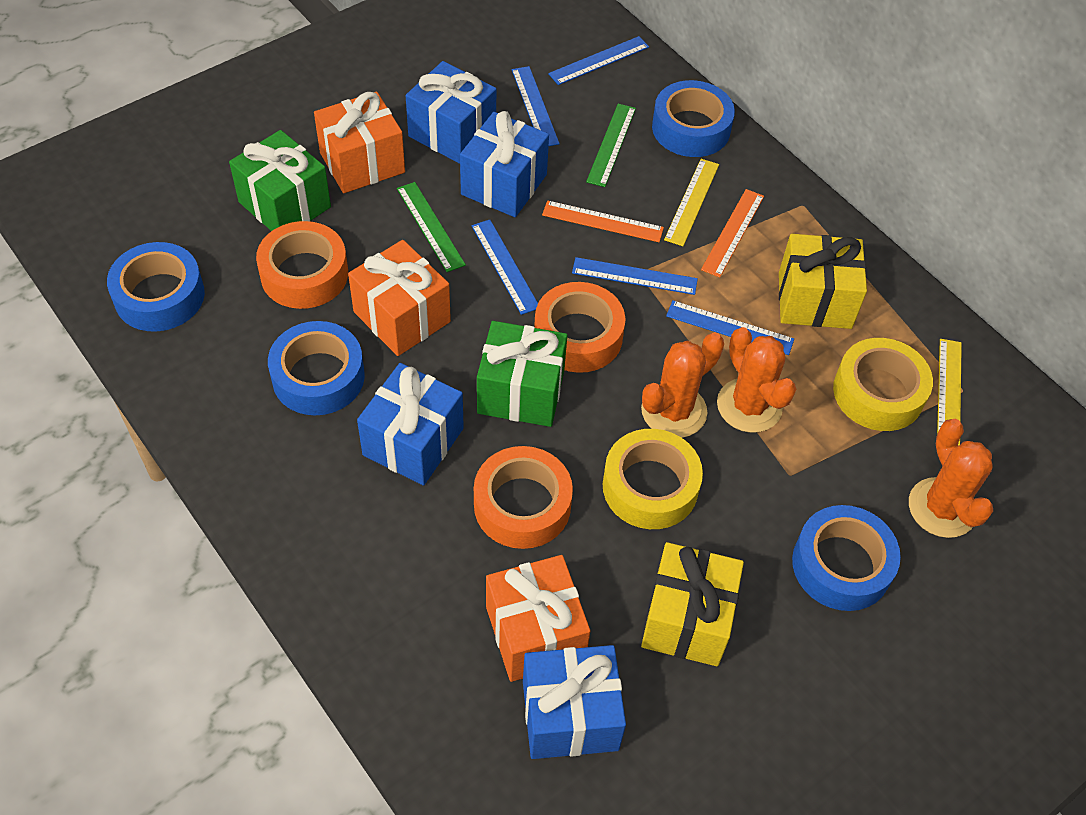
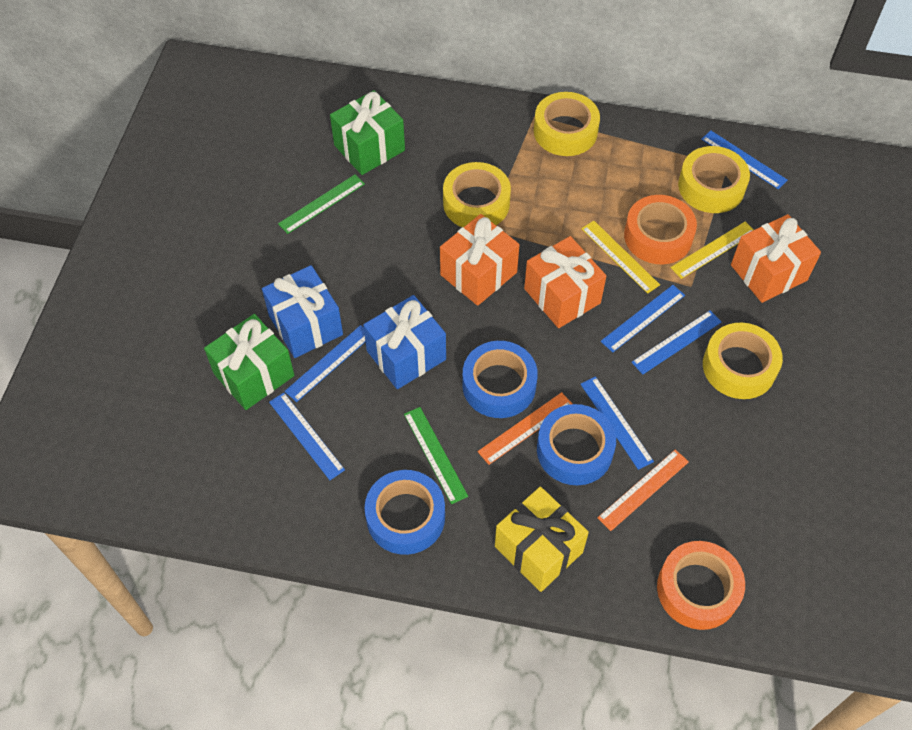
blue gift: 4 -> 2
blue ruler: 5 -> 6
blue tape: 4 -> 3
orange cactus: 3 -> 0
orange tape: 3 -> 2
yellow gift: 2 -> 1
yellow tape: 2 -> 4

